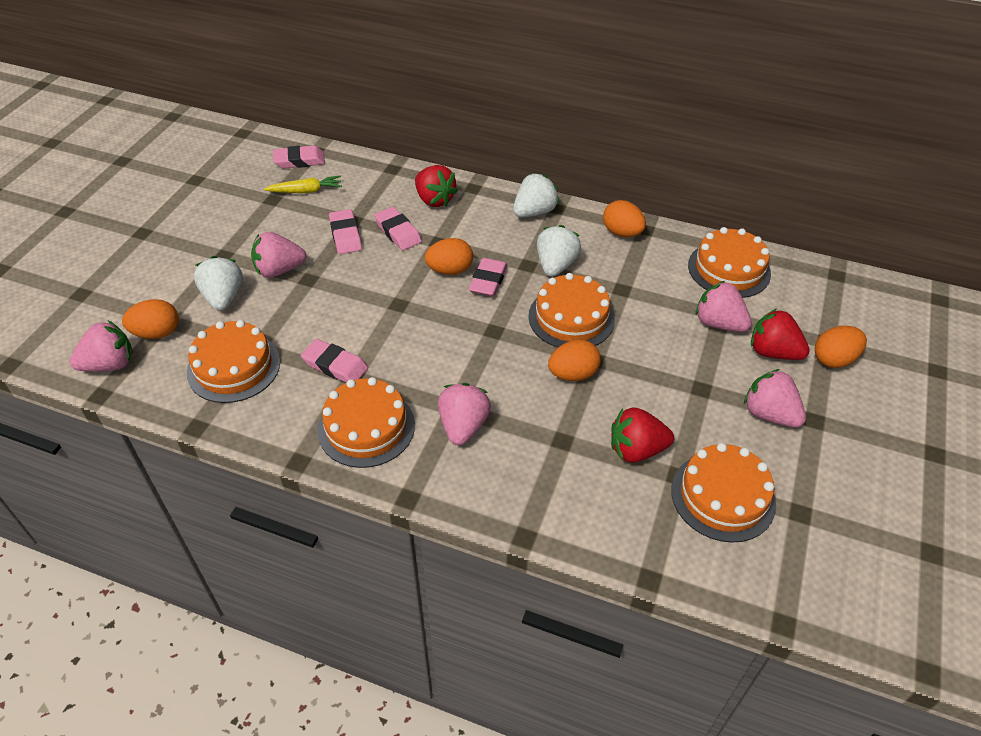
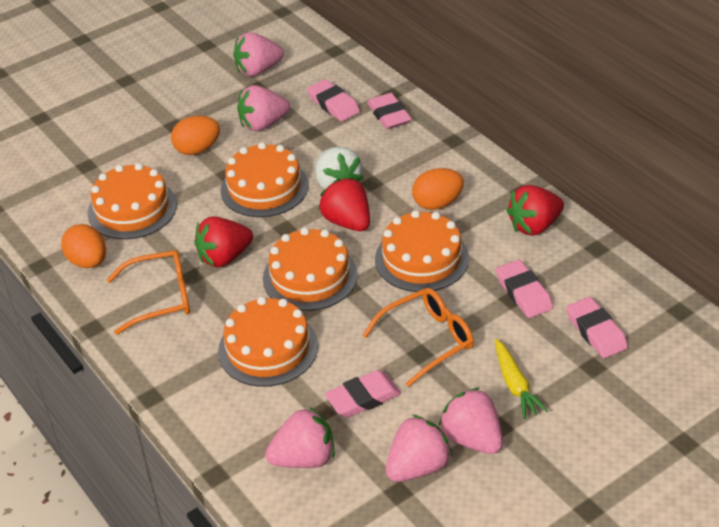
orange egg: 5 -> 3
orange glasses: 0 -> 2
white strawberry: 3 -> 1

